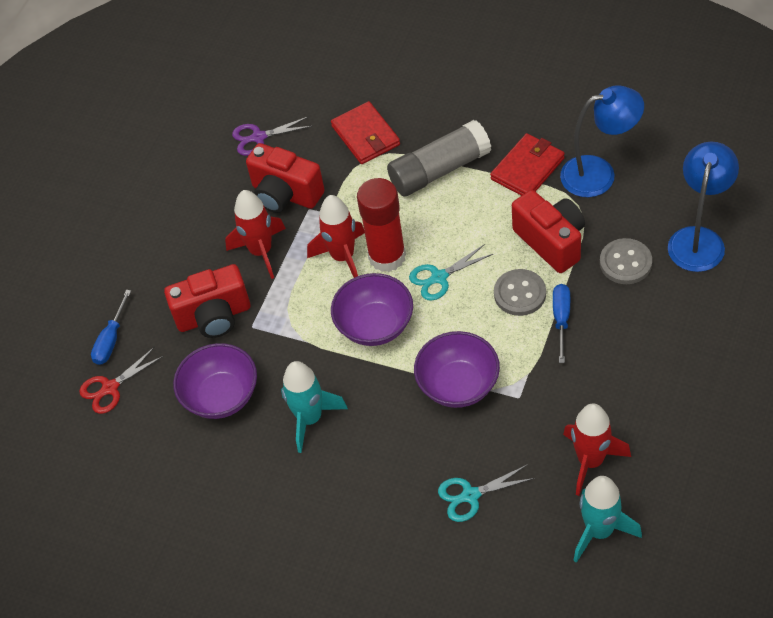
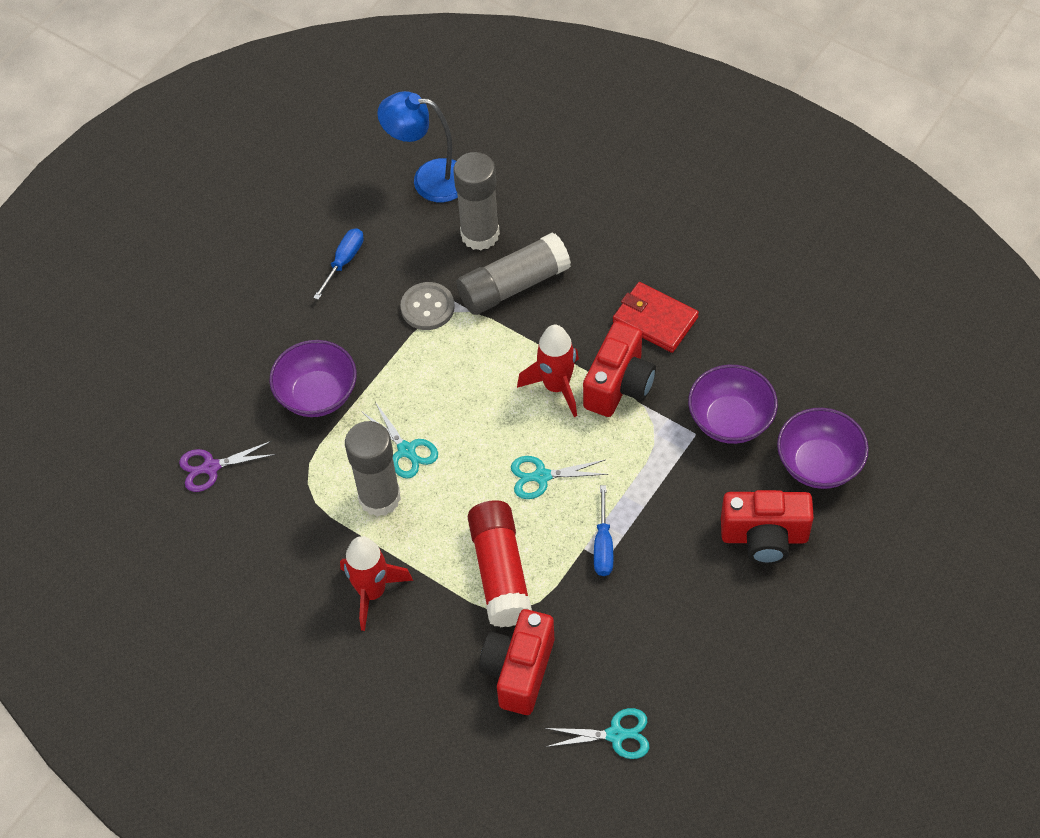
blue lamp: 2 -> 1
grey button: 2 -> 1
grey glue stick: 1 -> 3
red rocket: 3 -> 2
red scissors: 1 -> 0
red wallet: 2 -> 1
turquoise rocket: 2 -> 0
turquoise scissors: 2 -> 3

